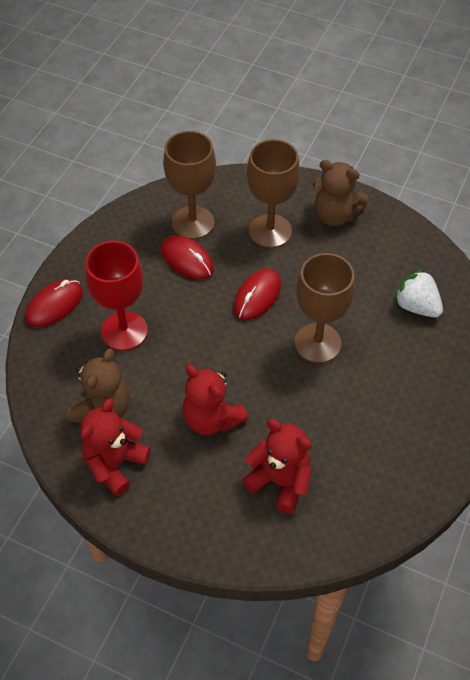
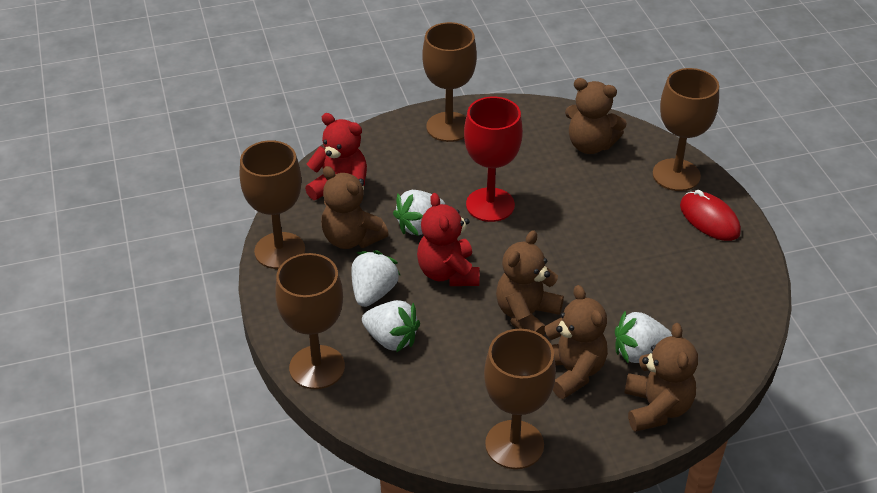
brown goblet: 3 -> 5
brown teddy bear: 2 -> 5
red mouse: 3 -> 1
red teddy bear: 3 -> 2
white strawberry: 1 -> 4

